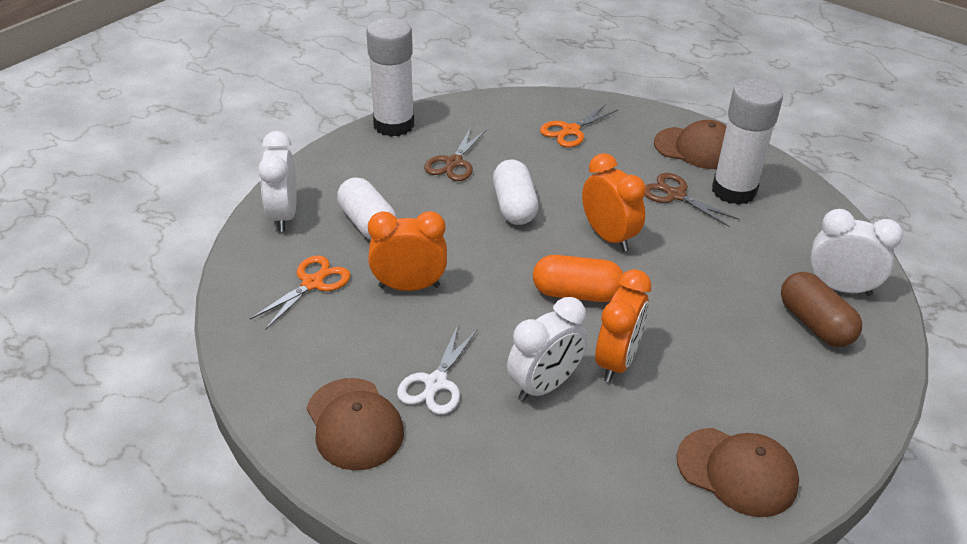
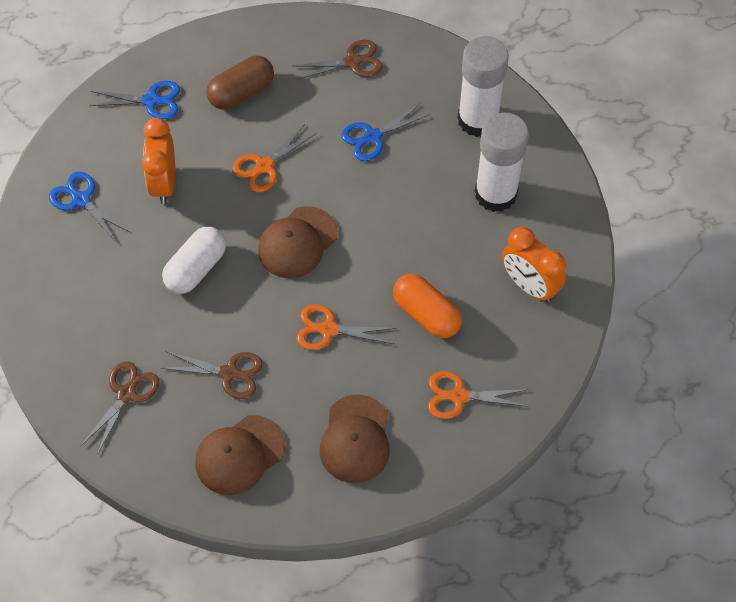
blue scissors: 0 -> 3
brown scissors: 2 -> 3
orange clock: 3 -> 2
orange scissors: 2 -> 3
white capsule: 2 -> 1
white clock: 3 -> 0
white scissors: 1 -> 0

